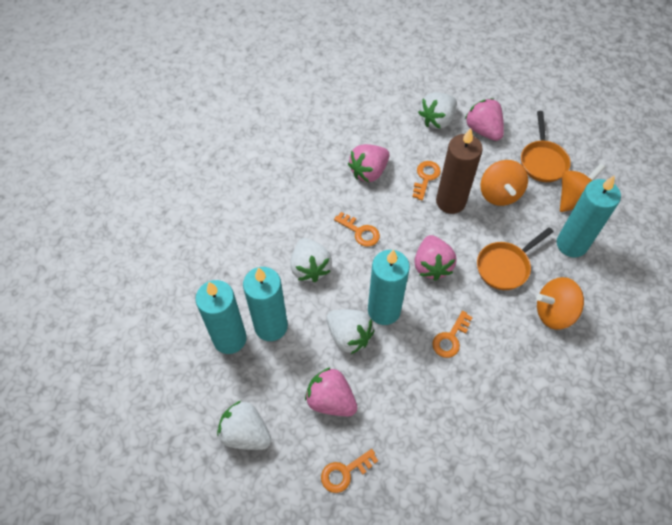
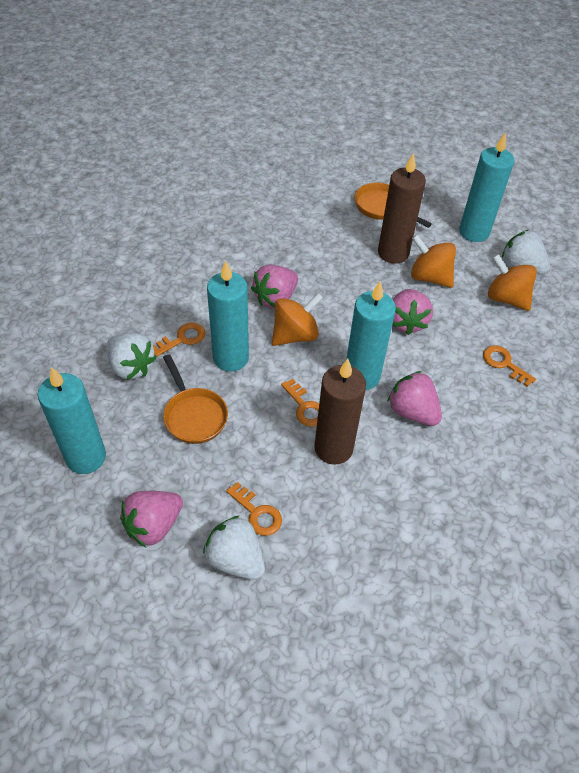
brown candle: 1 -> 2
white strawberry: 4 -> 3

